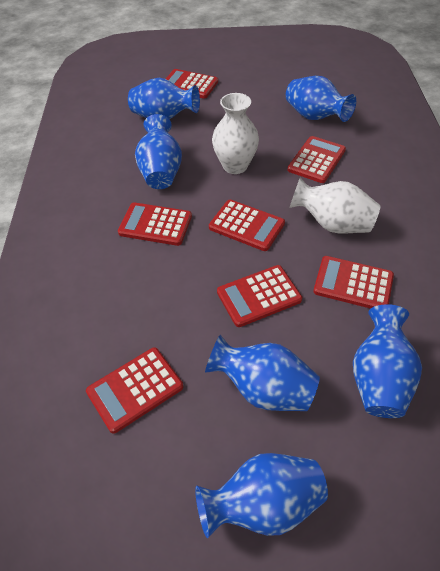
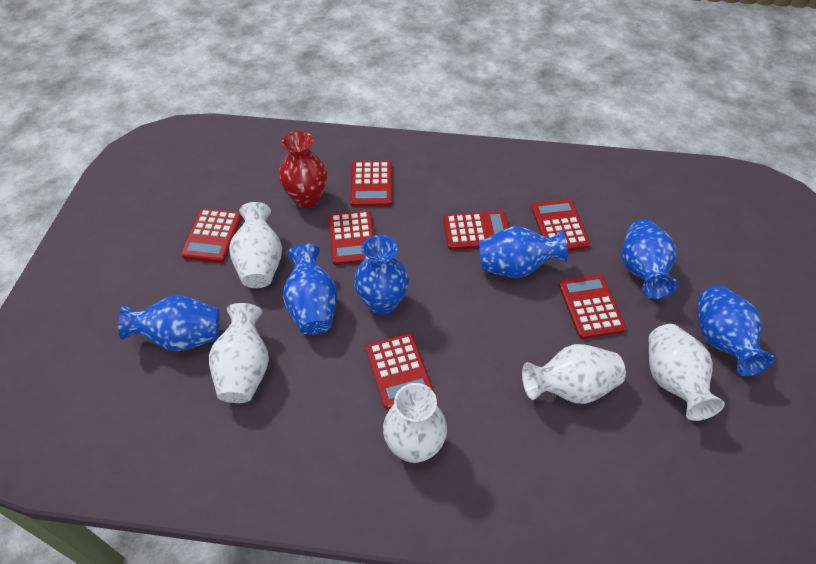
red vase: 0 -> 1
white vase: 2 -> 5

